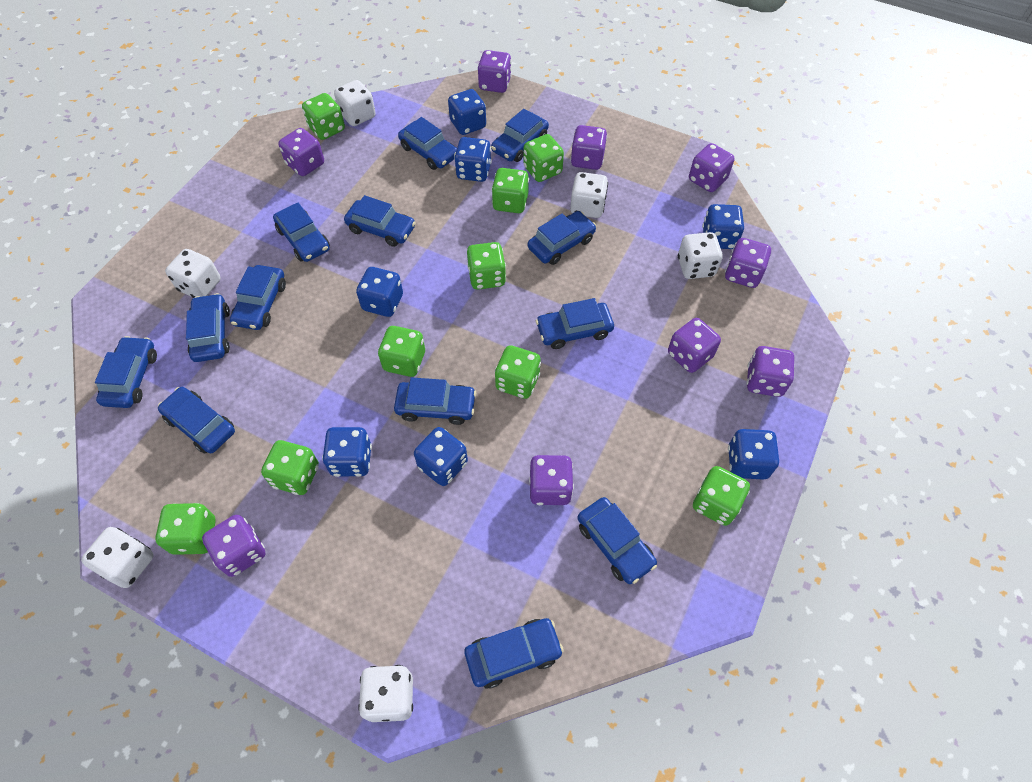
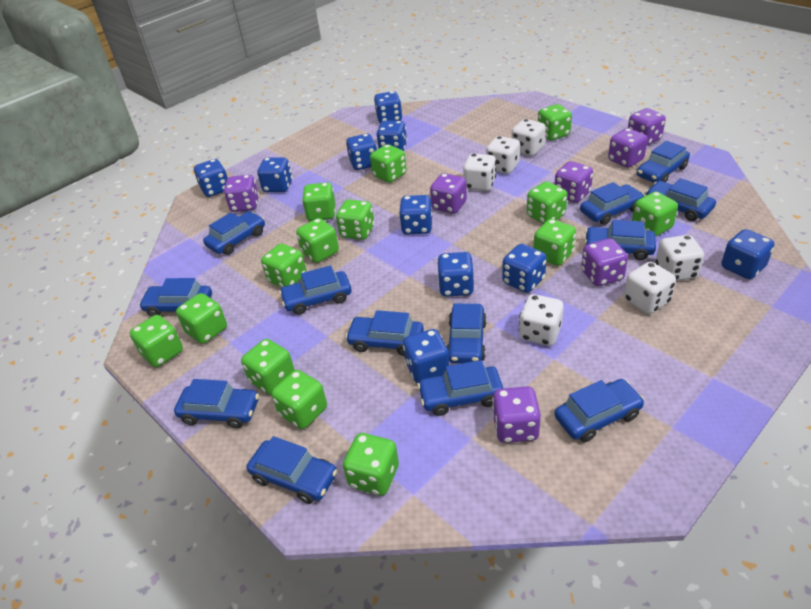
blue dice: 7 -> 10
green dice: 9 -> 14
purple dice: 9 -> 7

